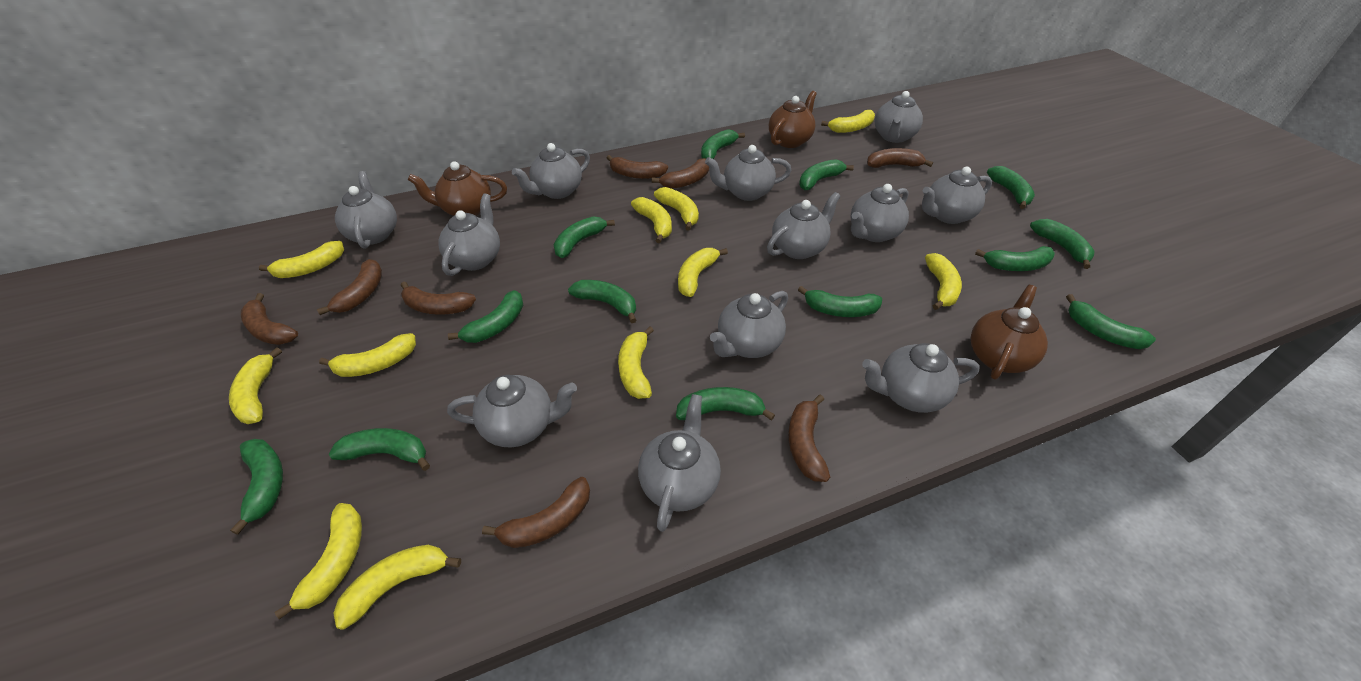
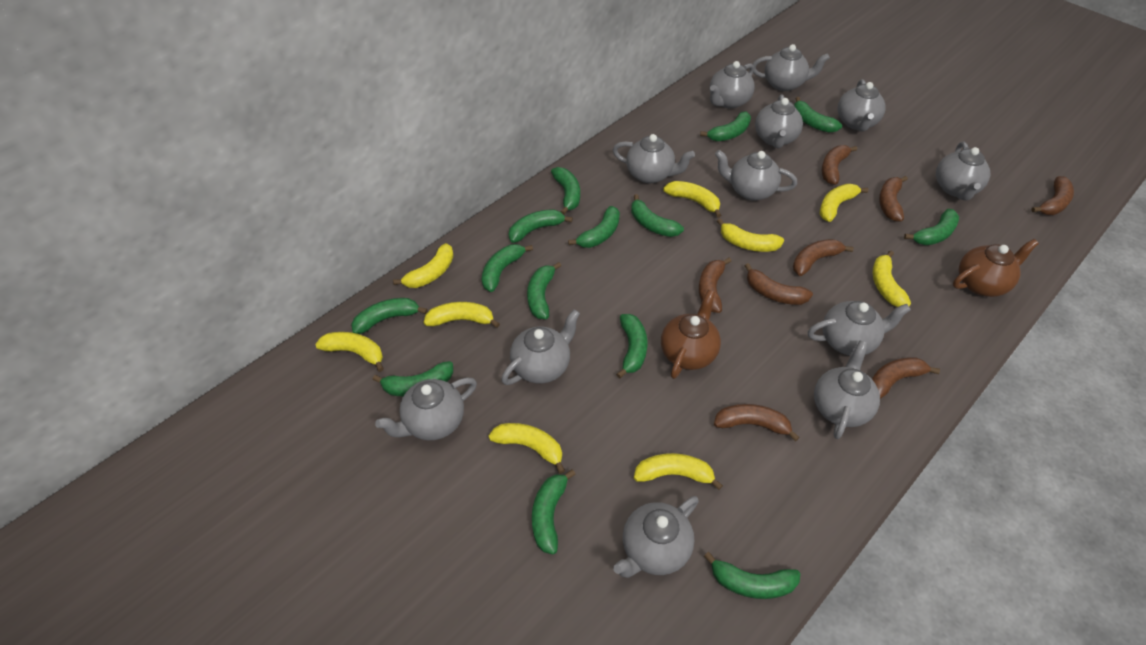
brown teapot: 3 -> 2
green banana: 13 -> 14
yellow banana: 11 -> 9

